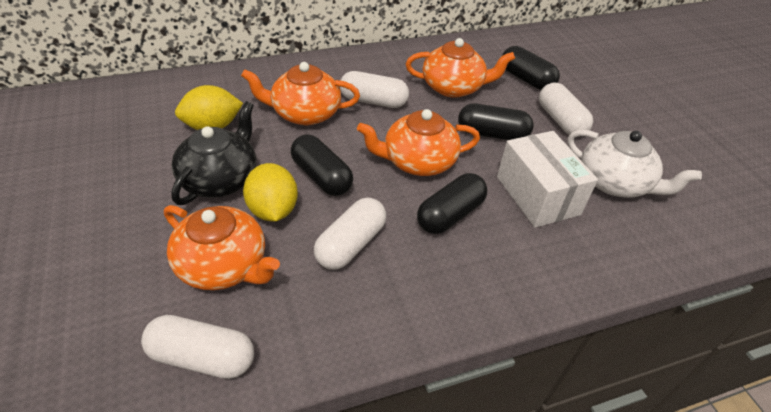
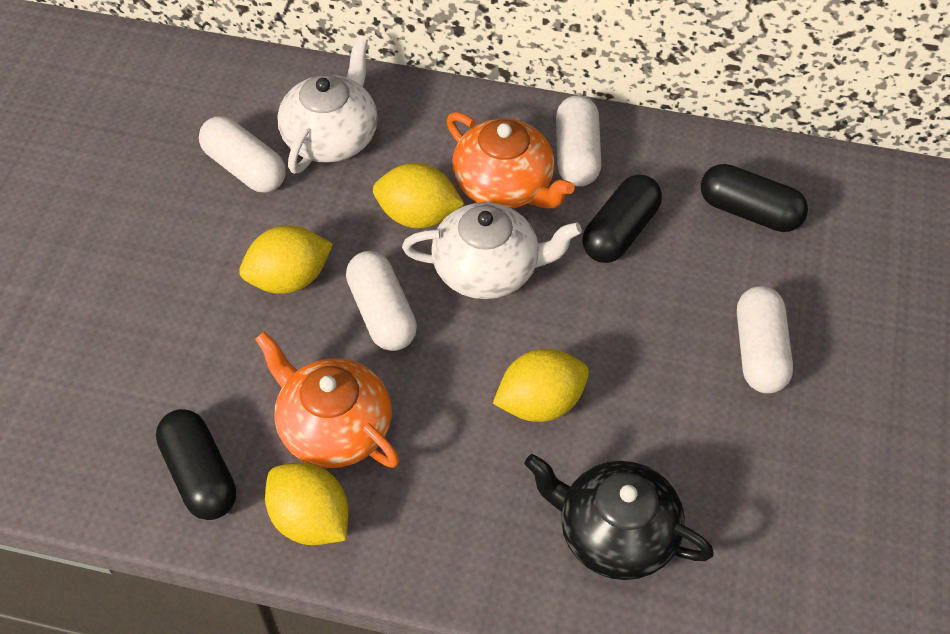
black capsule: 4 -> 3
orange teapot: 4 -> 2
white box: 1 -> 0
white teapot: 1 -> 2
yellow lemon: 2 -> 4

